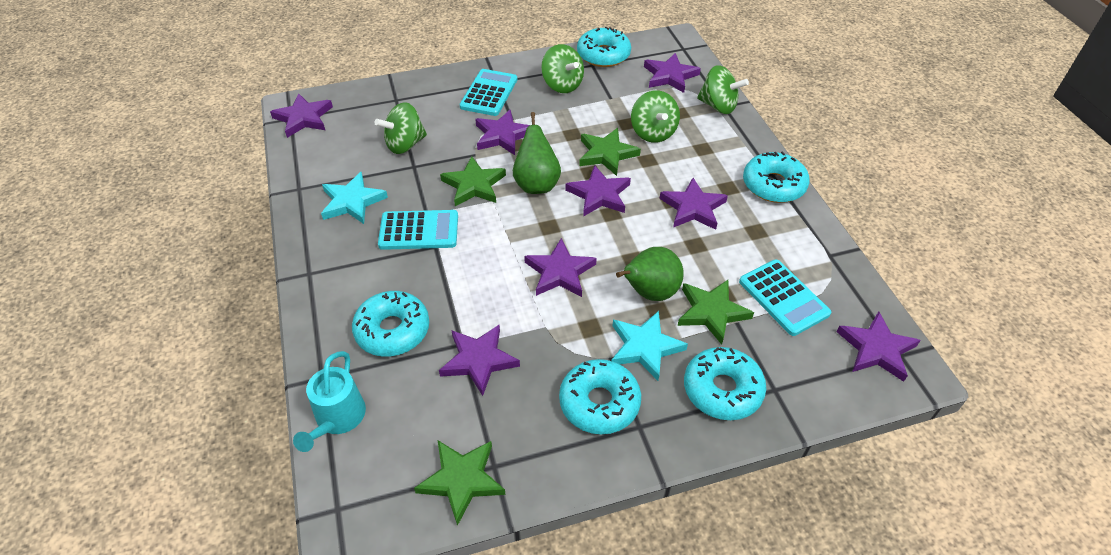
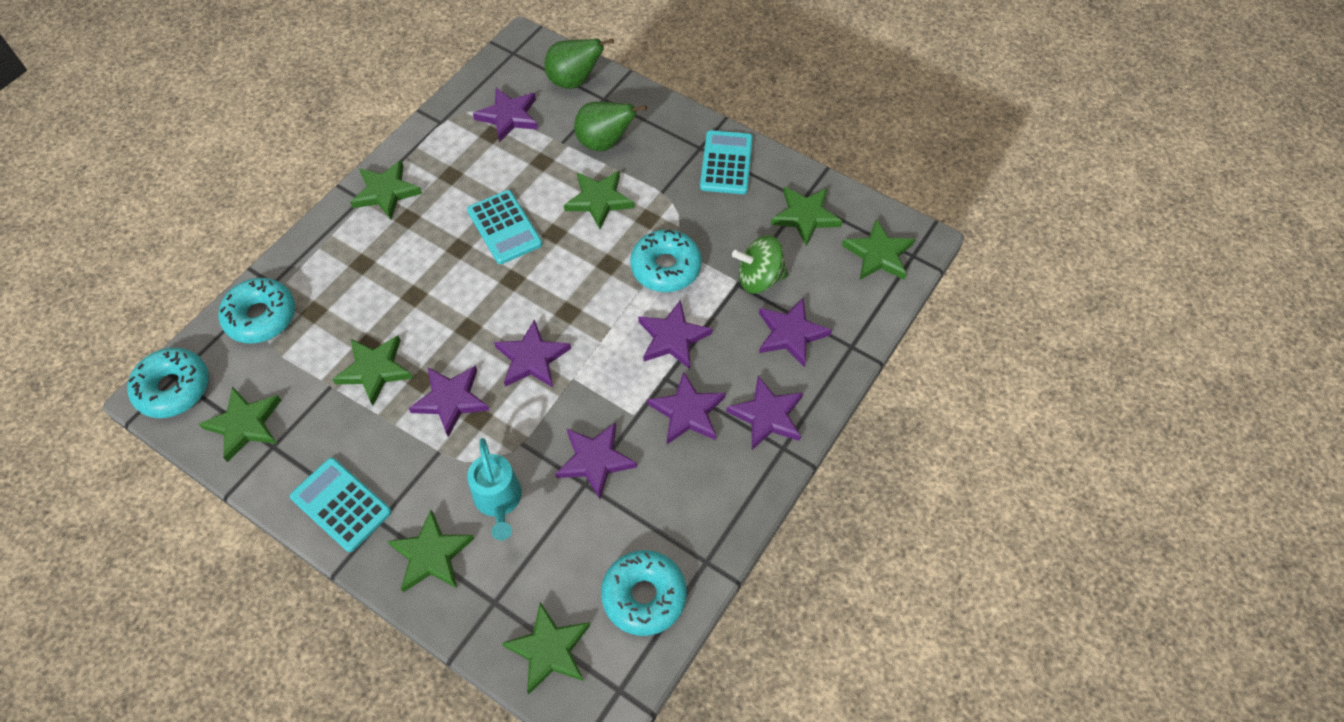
green spinning top: 4 -> 1
green star: 4 -> 8
turquoise donut: 5 -> 4
turquoise star: 2 -> 0

